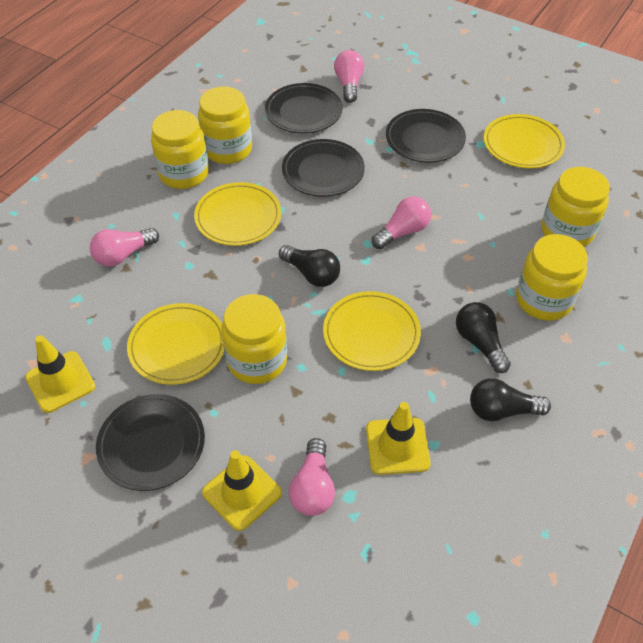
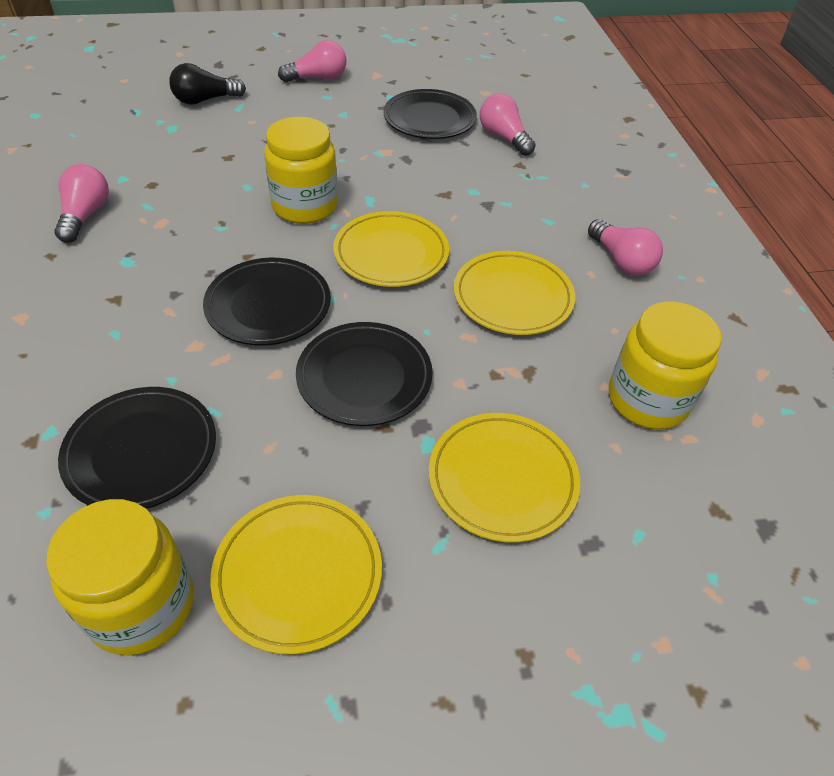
black light bulb: 3 -> 1
yellow jar: 5 -> 3
yellow traffic cone: 3 -> 0

